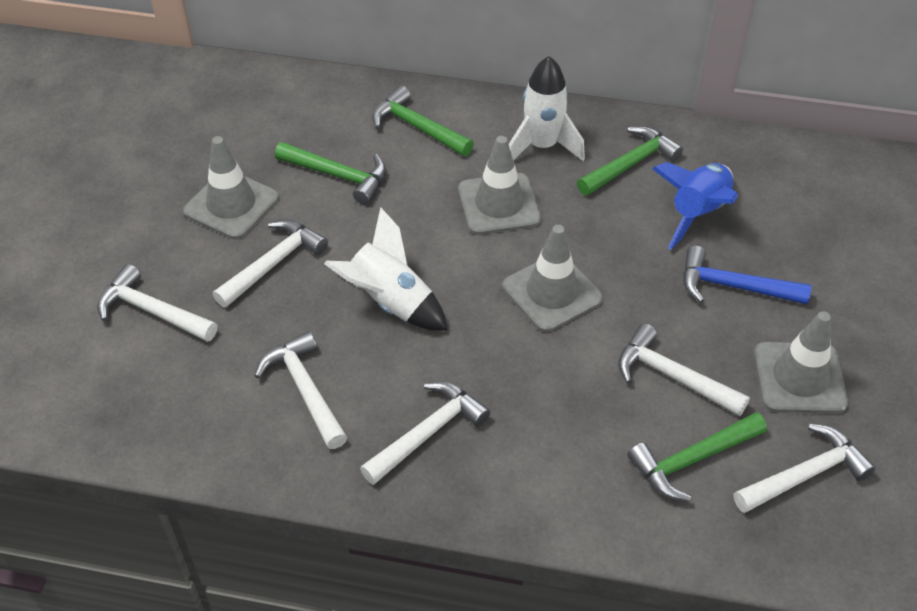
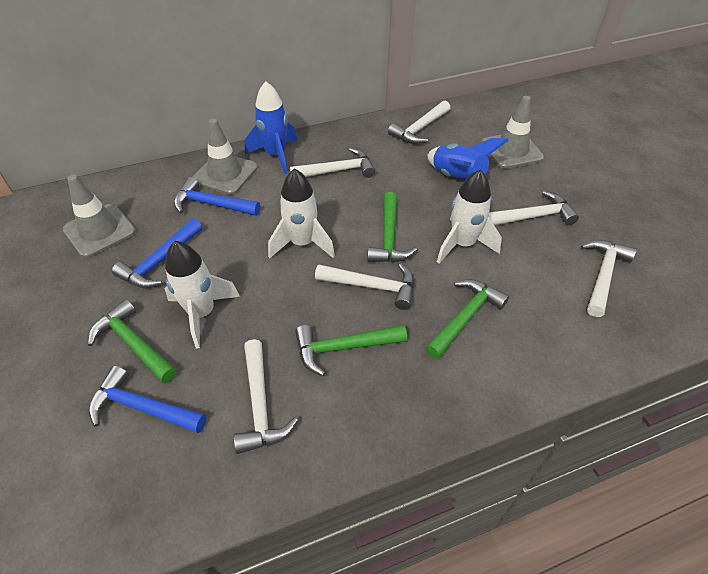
blue hammer: 1 -> 3
blue rocket: 1 -> 2
grey traffic cone: 4 -> 3
white rocket: 2 -> 3

